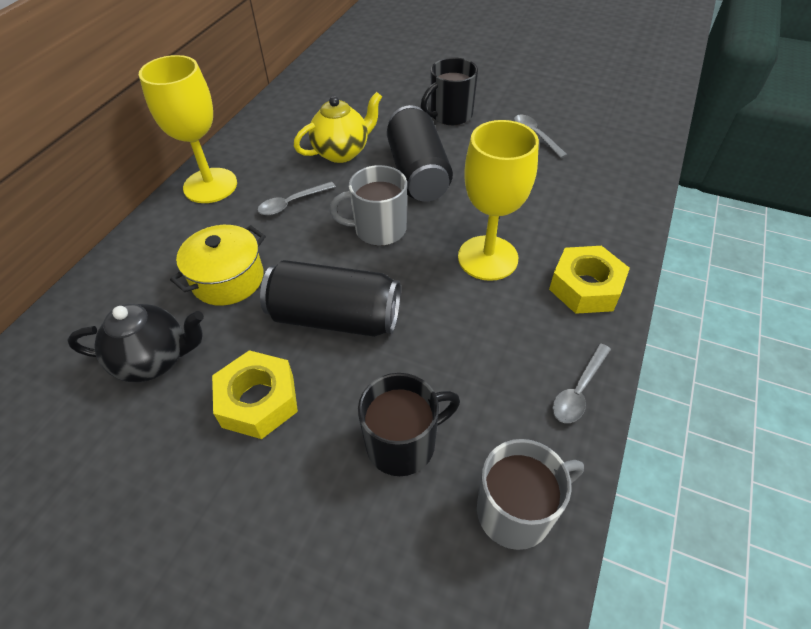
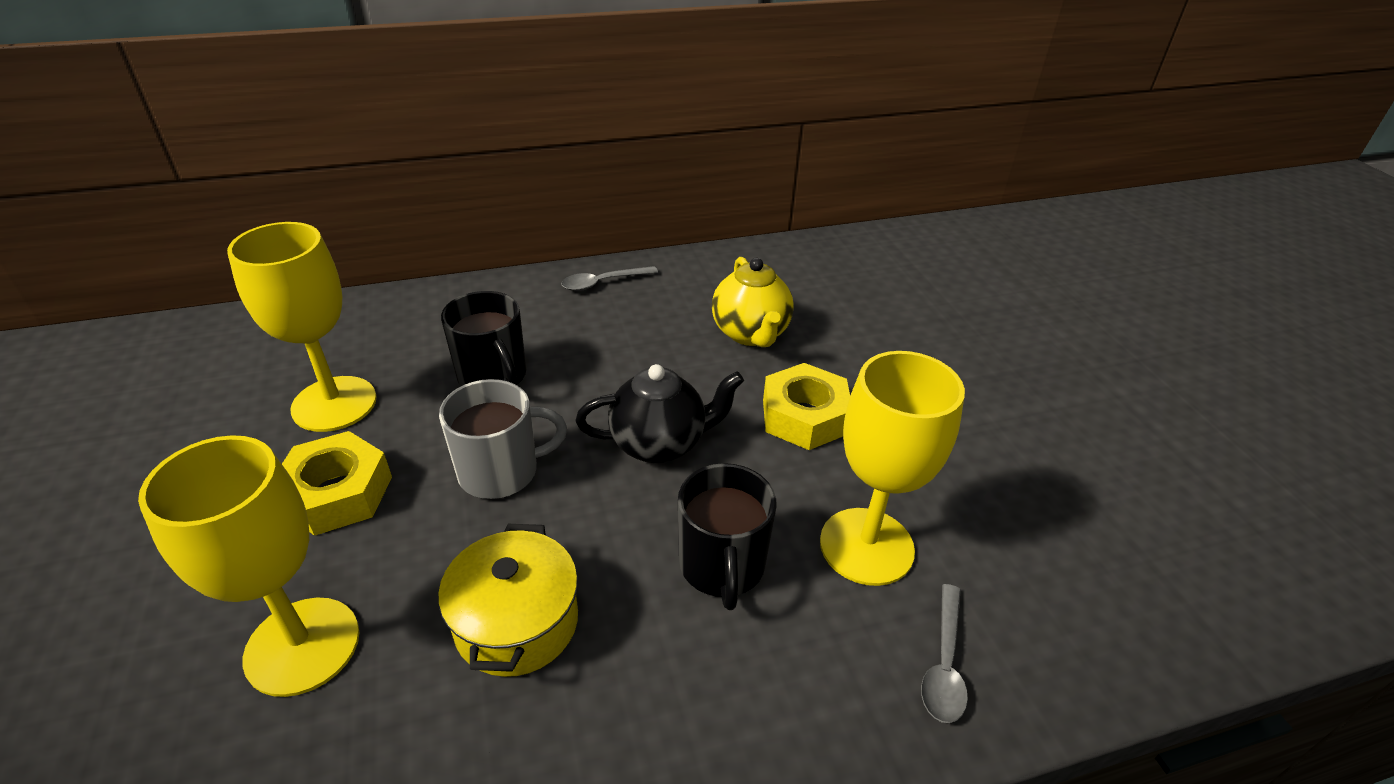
black can: 2 -> 0
grey mug: 2 -> 1
grey spoon: 3 -> 2
yellow goblet: 2 -> 3

